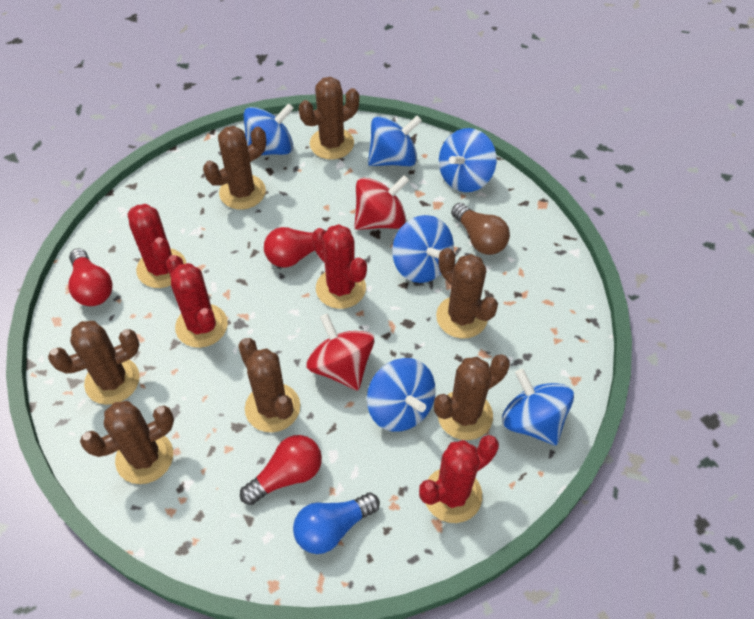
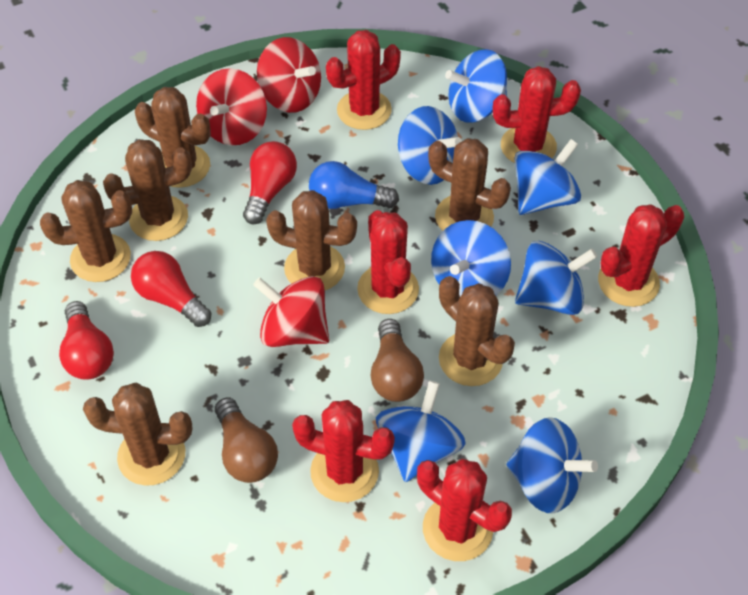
blue spinning top: 6 -> 7
brown light bulb: 1 -> 2
red cactus: 4 -> 6
red spinning top: 2 -> 3

